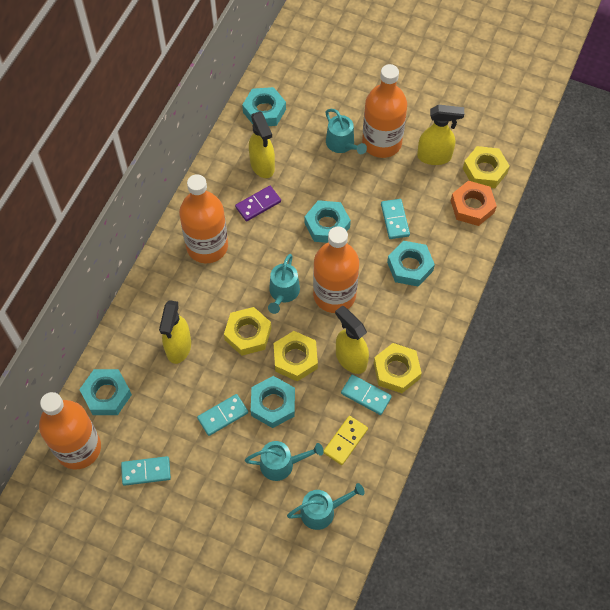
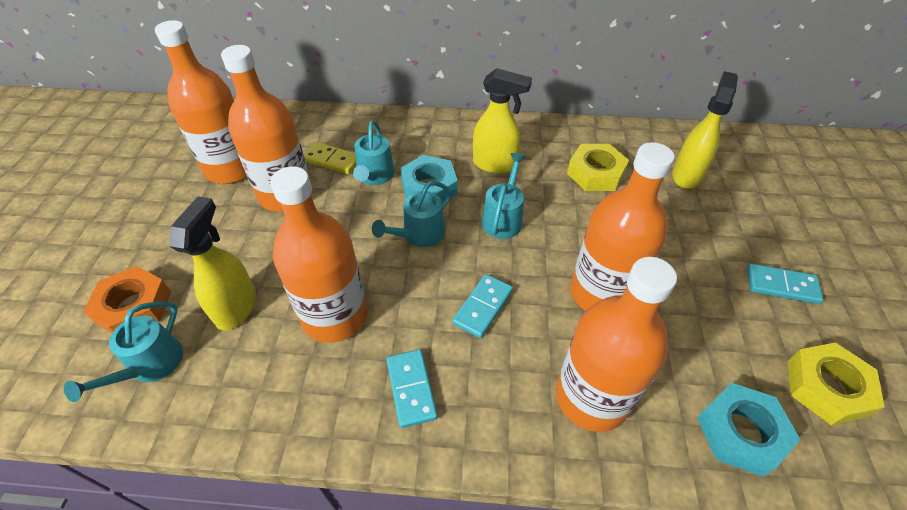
orange bottle: 4 -> 5
purple domino: 1 -> 0
turquoise domino: 4 -> 3
turquoise nut: 5 -> 2
yellow nut: 4 -> 2
yellow spray bottle: 4 -> 3

